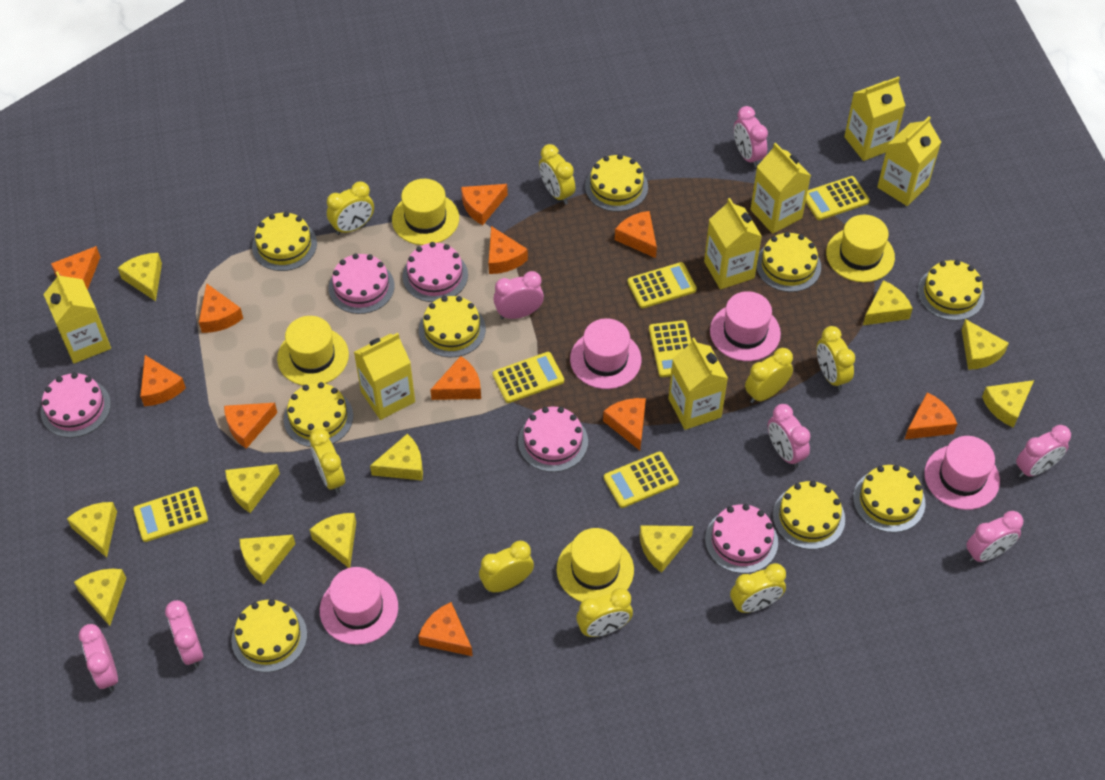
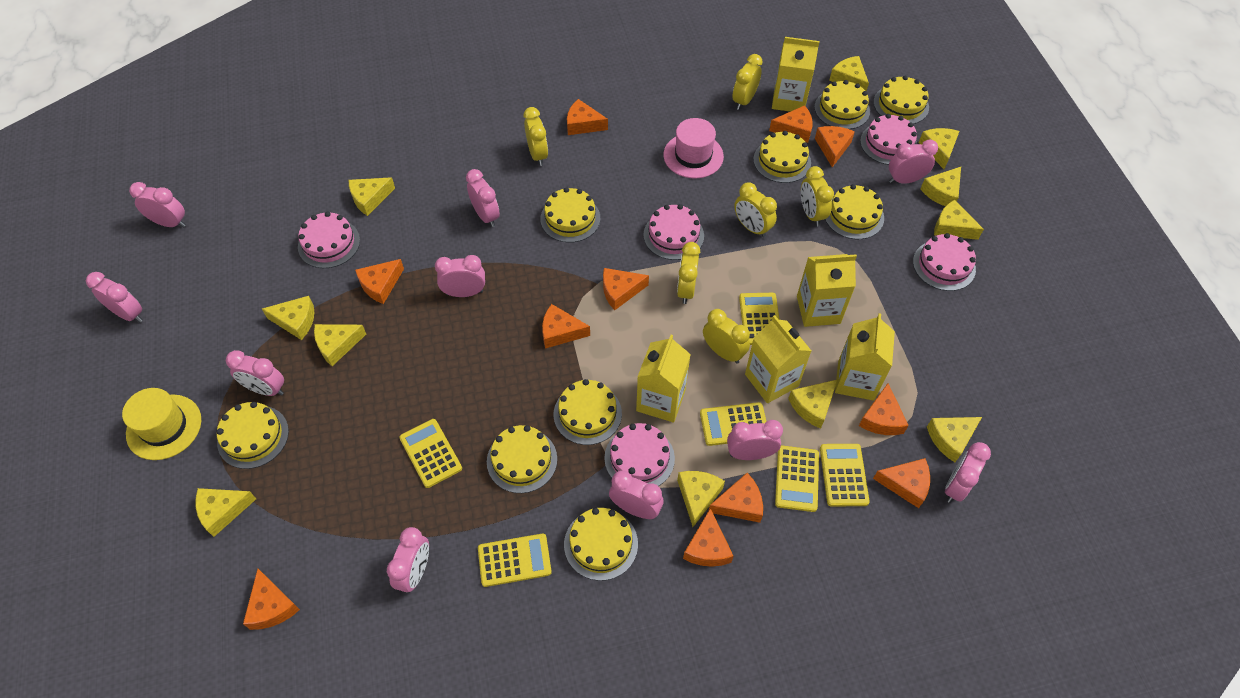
pink clock: 7 -> 10
pink hat: 4 -> 1
yellow carton: 7 -> 5
yellow clock: 8 -> 6
yellow hat: 4 -> 1

